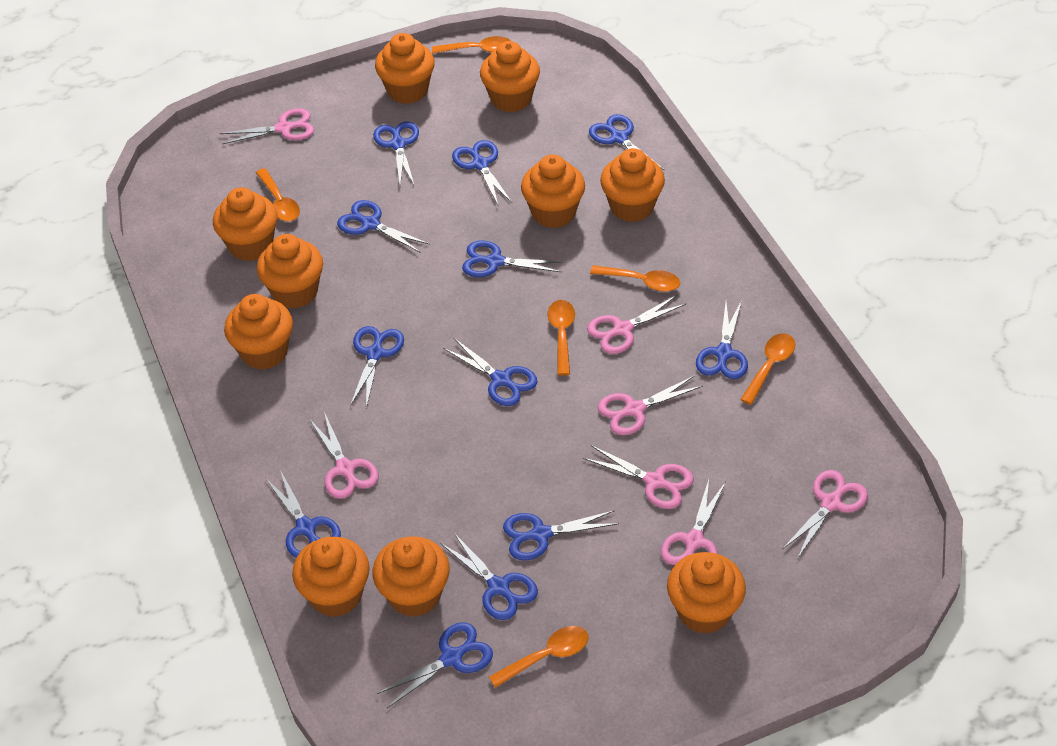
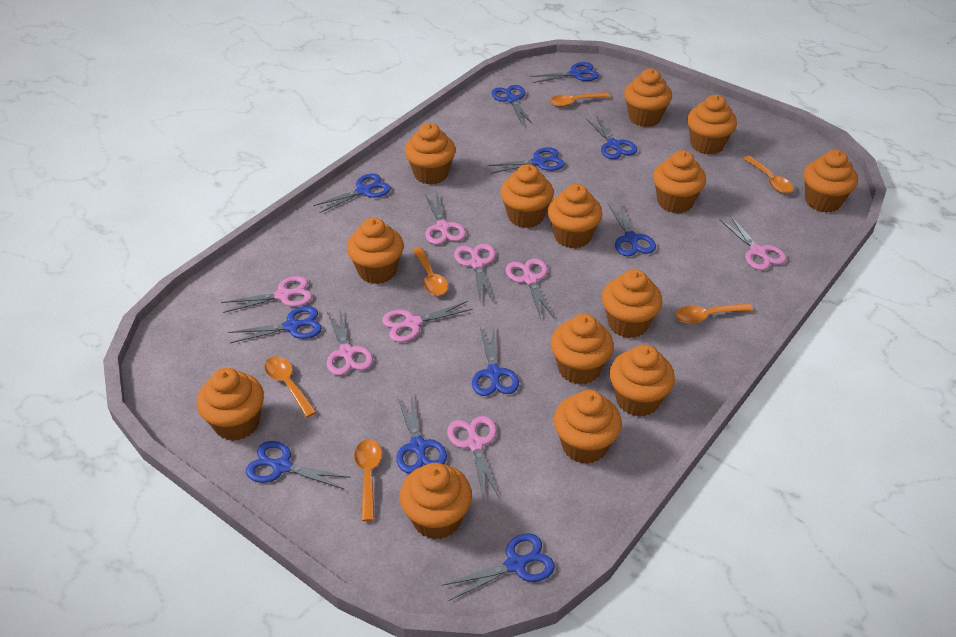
blue scissors: 12 -> 11
orange cupcake: 10 -> 14
pink scissors: 7 -> 8

